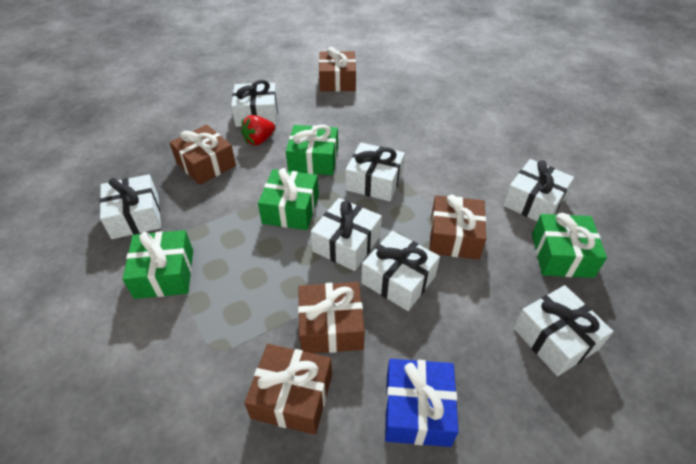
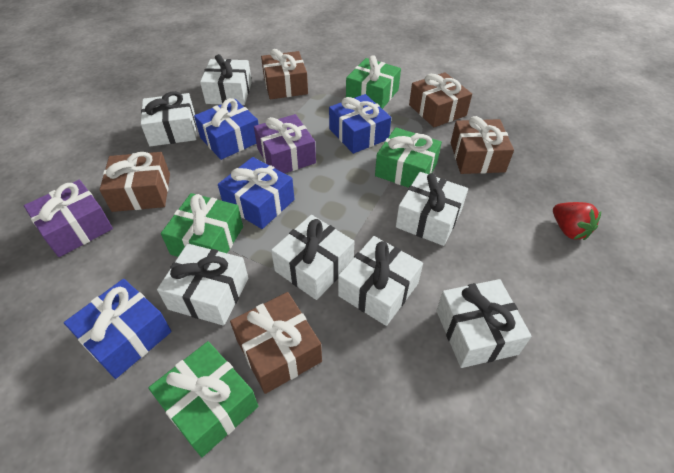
blue gift: 1 -> 4
purple gift: 0 -> 2

